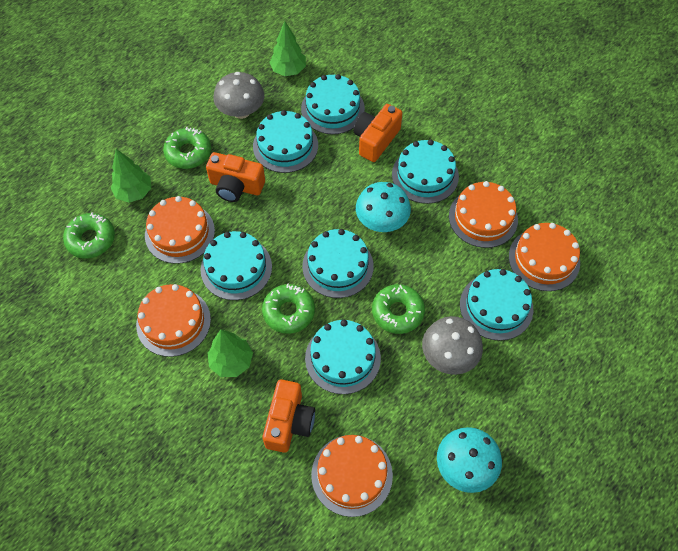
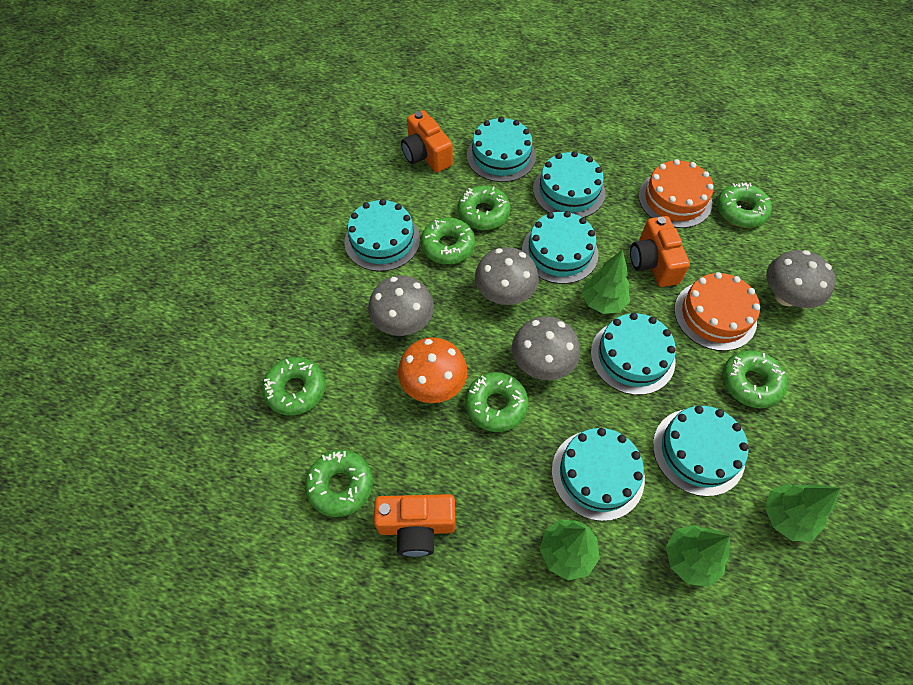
green donut: 4 -> 7
green tree: 3 -> 4
grey mushroom: 2 -> 4
orange cake: 5 -> 2
orange mushroom: 0 -> 1
turquoise mushroom: 2 -> 0

